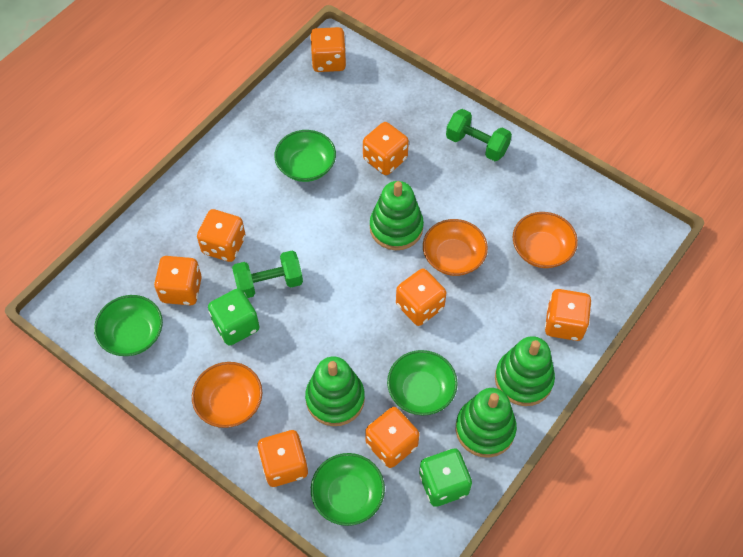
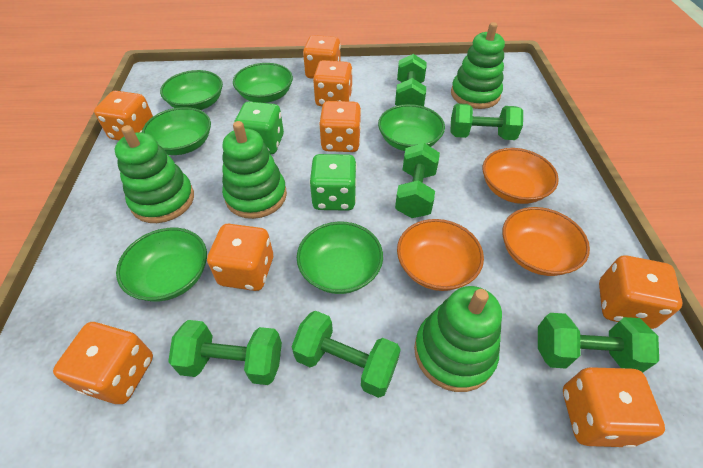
green bowl: 4 -> 6
green dumbbell: 2 -> 6

